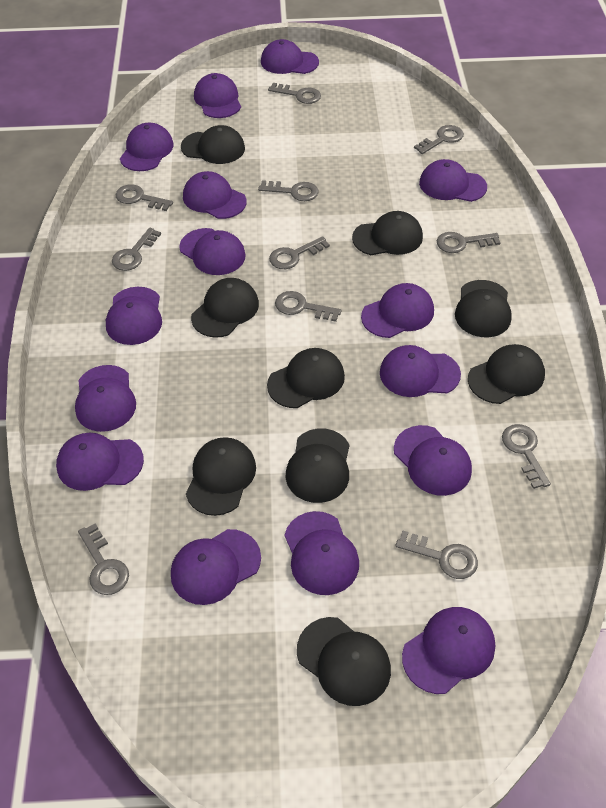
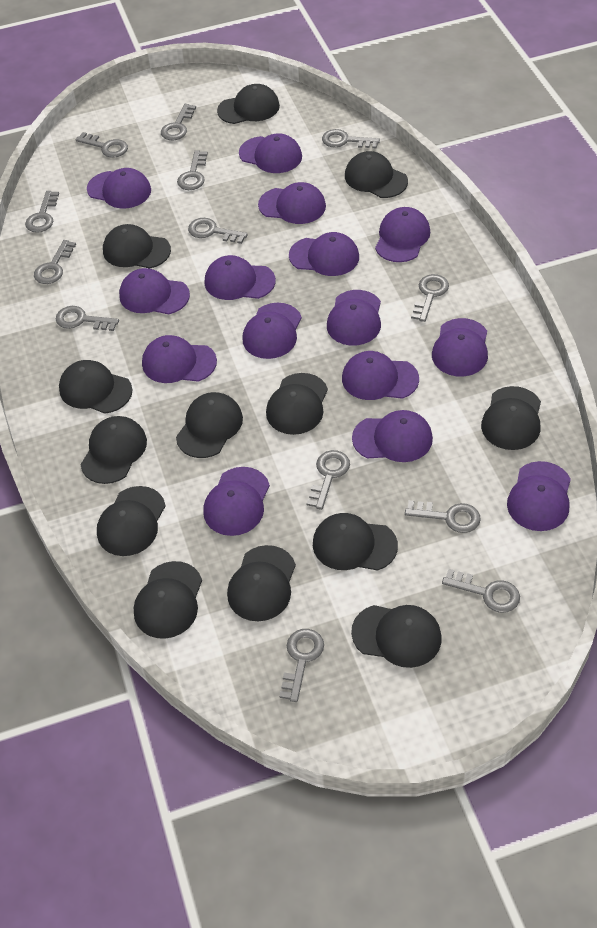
black cap: 9 -> 13
grey key: 11 -> 13

